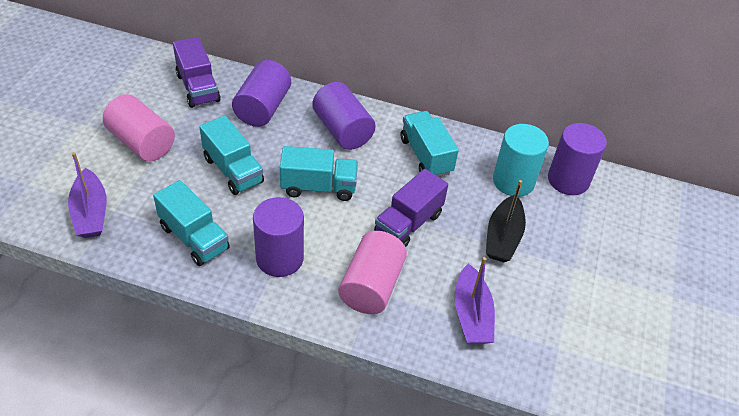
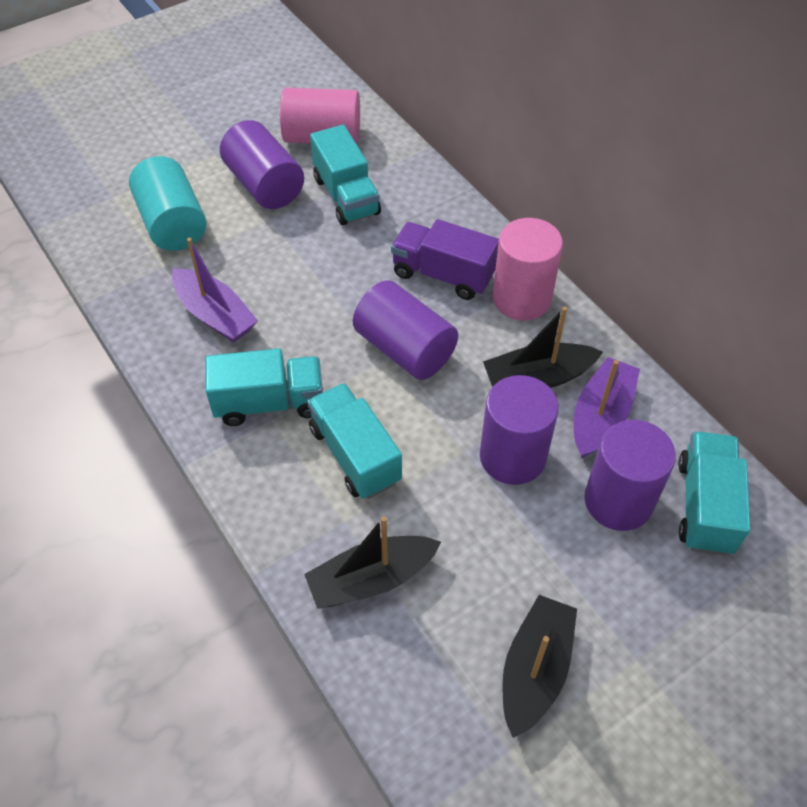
black boat: 1 -> 3
purple truck: 2 -> 1

